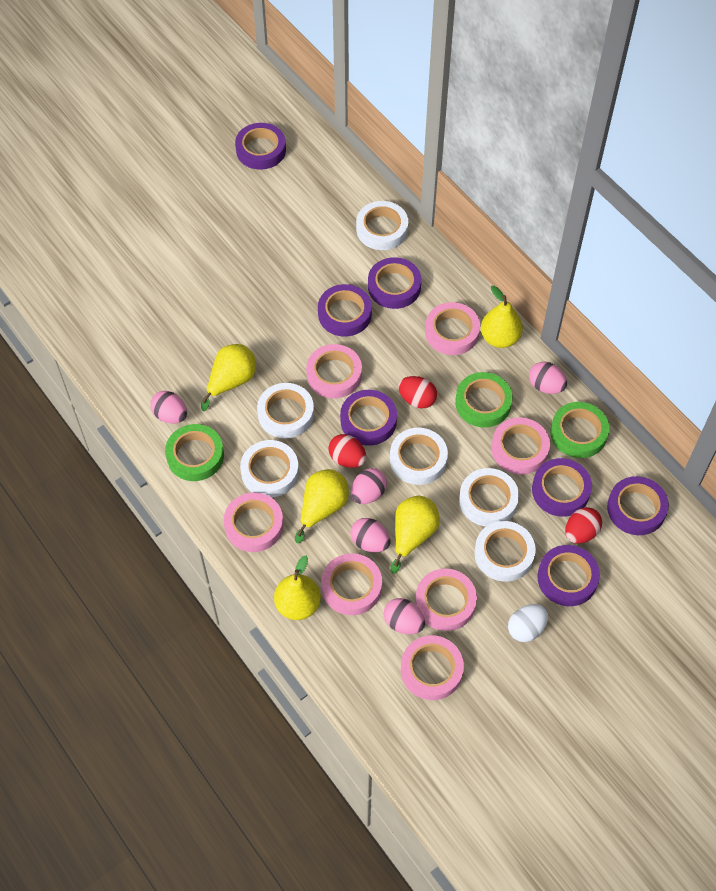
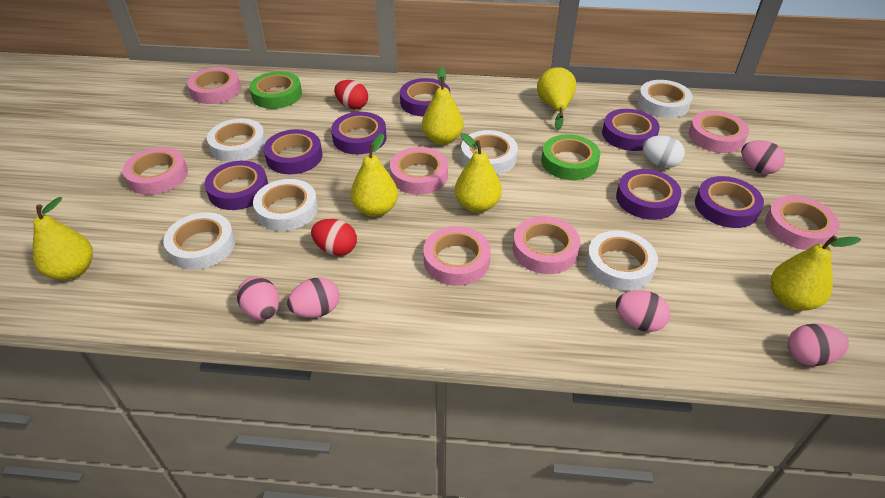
green tape: 3 -> 2
red egg: 3 -> 2
yellow pear: 5 -> 6

